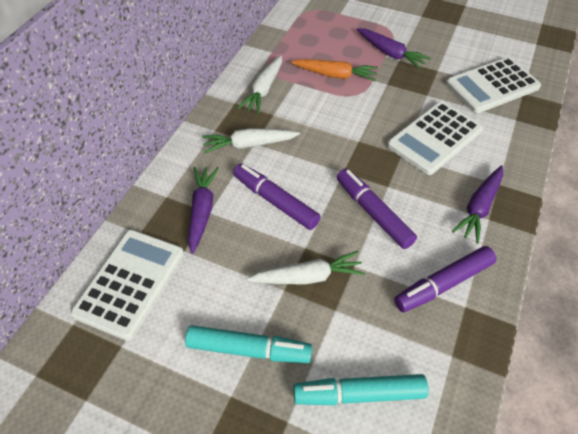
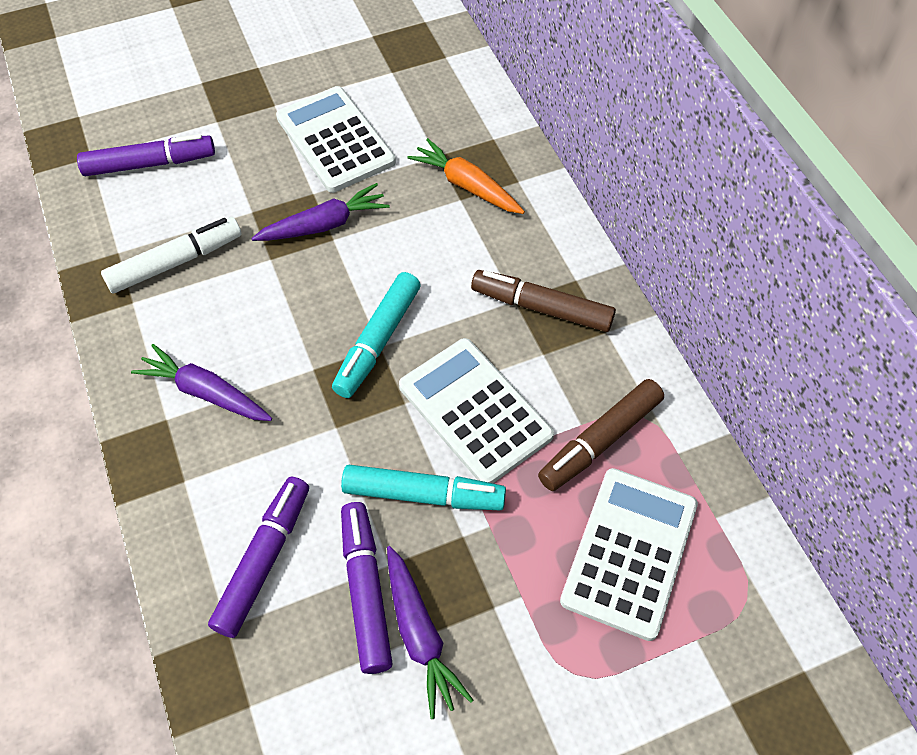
brown marker: 0 -> 2
white carrot: 3 -> 0
white marker: 0 -> 1

